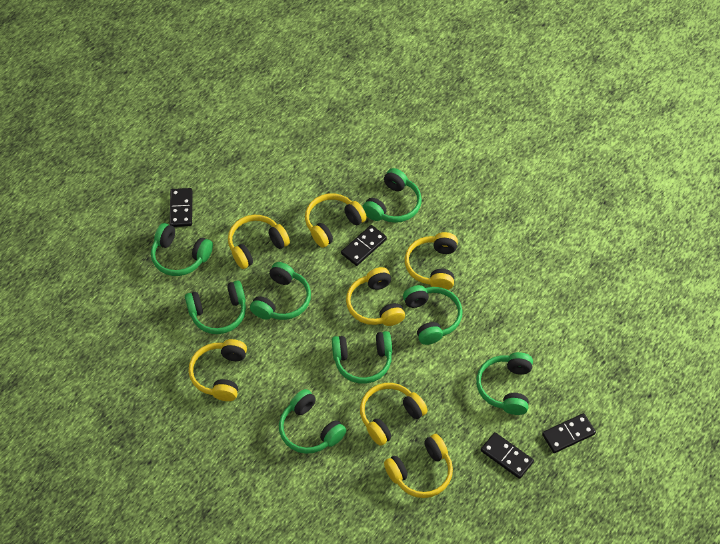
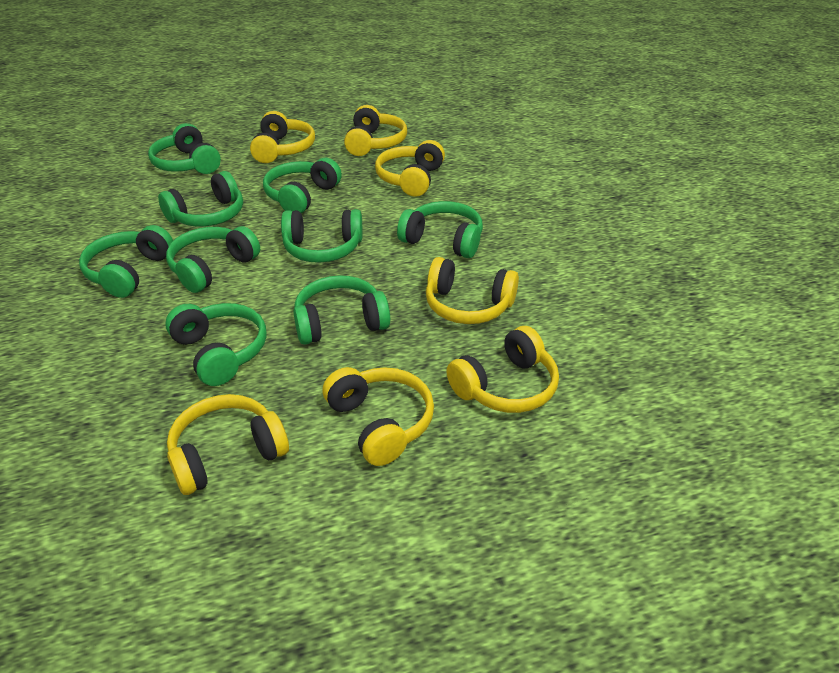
black domino: 4 -> 0
green headphones: 8 -> 9

